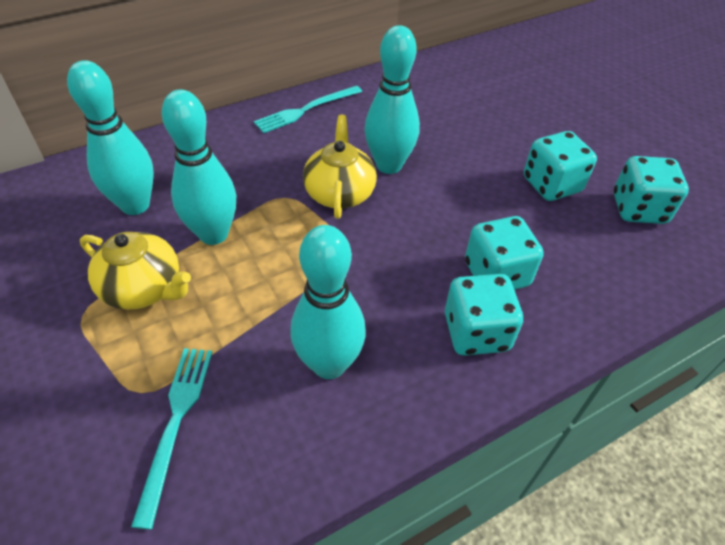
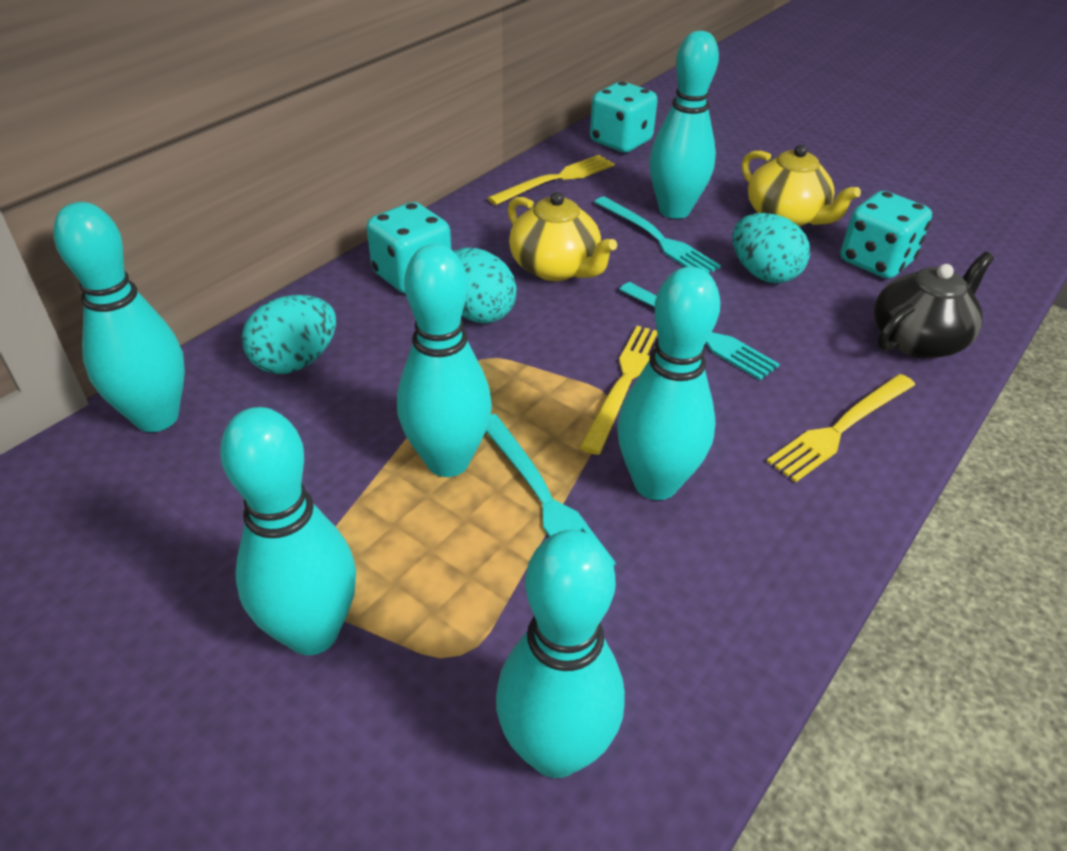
black teapot: 0 -> 1
turquoise bowling pin: 4 -> 6
turquoise dice: 4 -> 3
turquoise egg: 0 -> 3
turquoise fork: 2 -> 3
yellow fork: 0 -> 3

